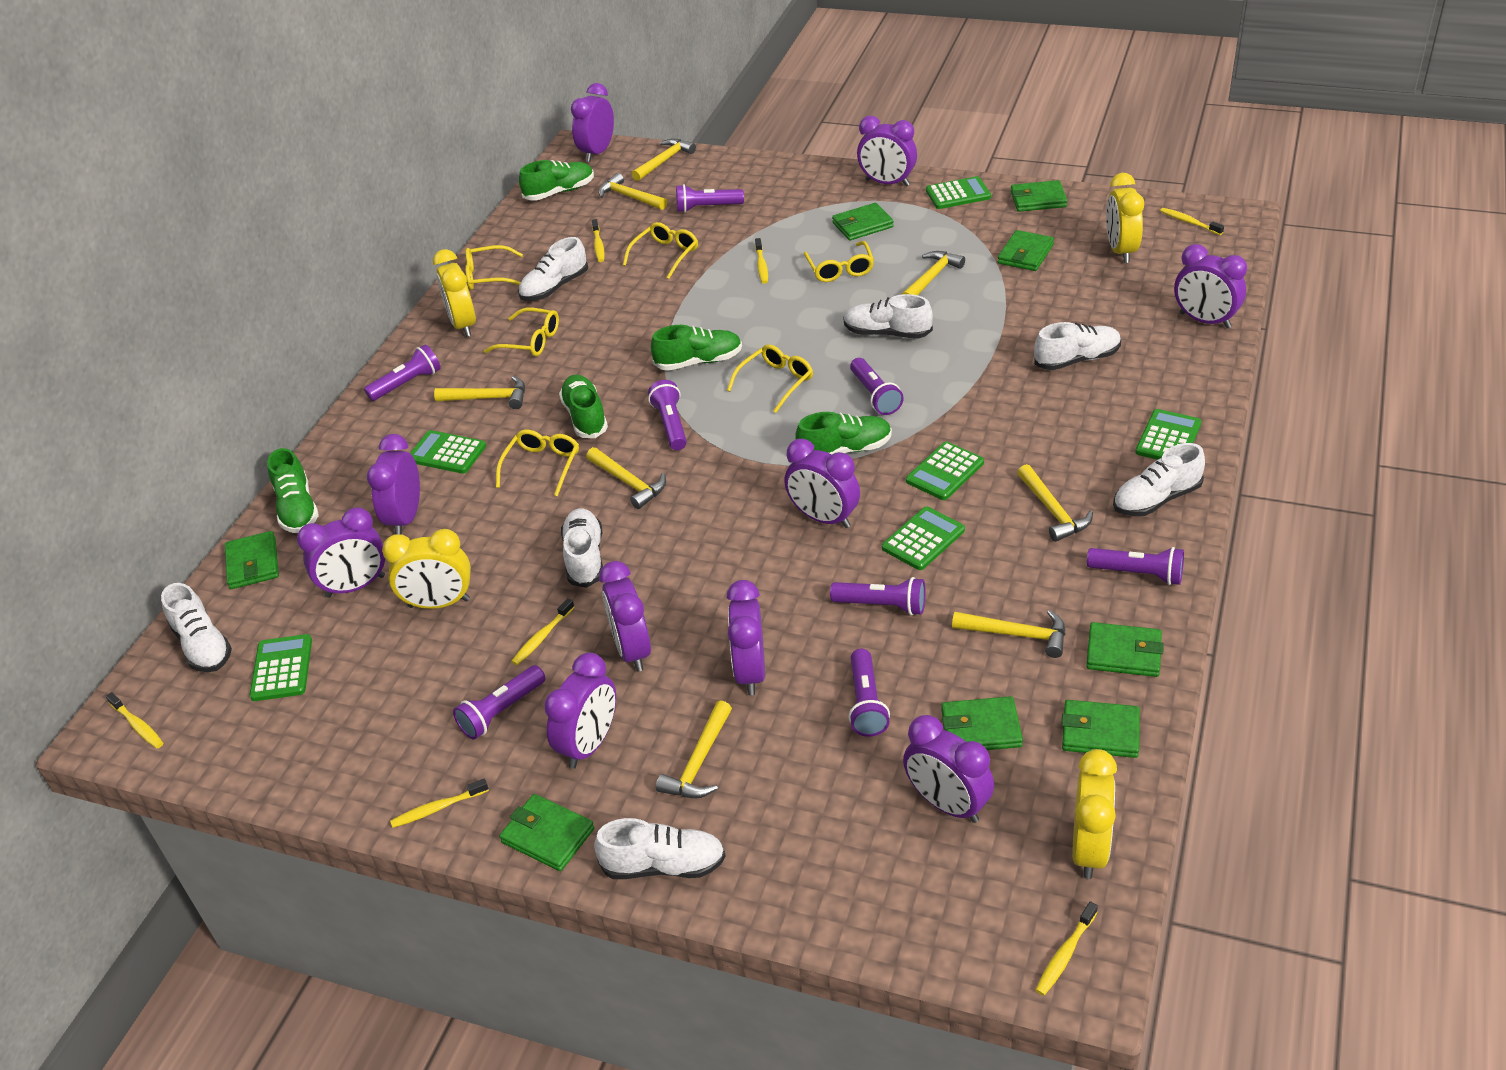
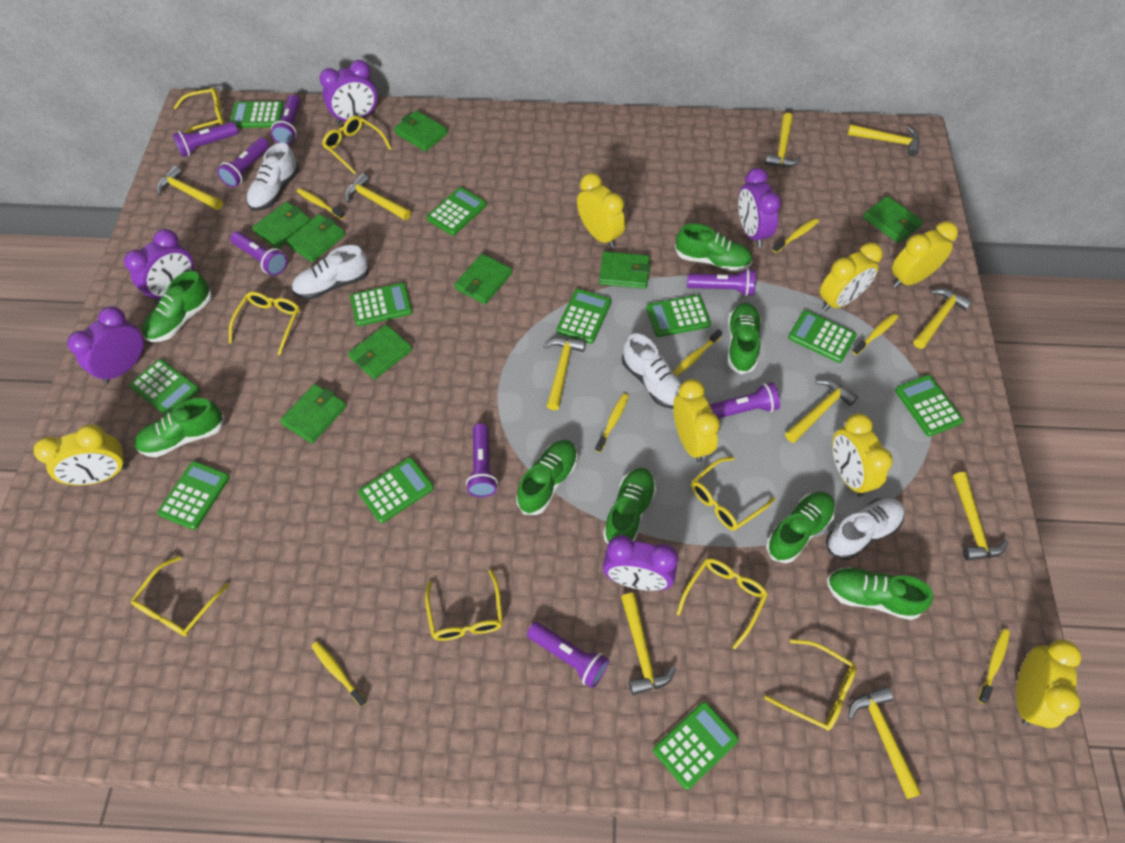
green calculator: 6 -> 11
green shoe: 5 -> 8
purple clock: 10 -> 5
white shoe: 7 -> 4
yellow clock: 4 -> 7
yellow glasses: 6 -> 8
yellow hammer: 8 -> 10

